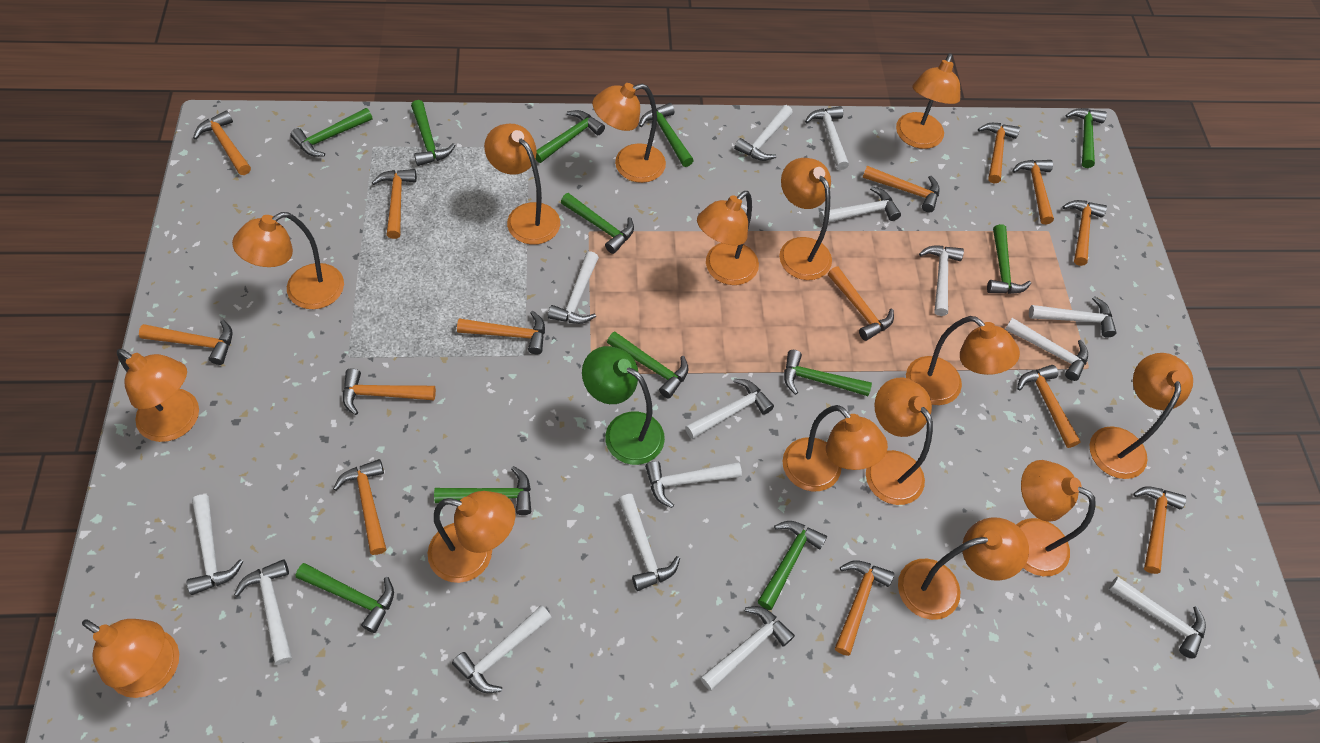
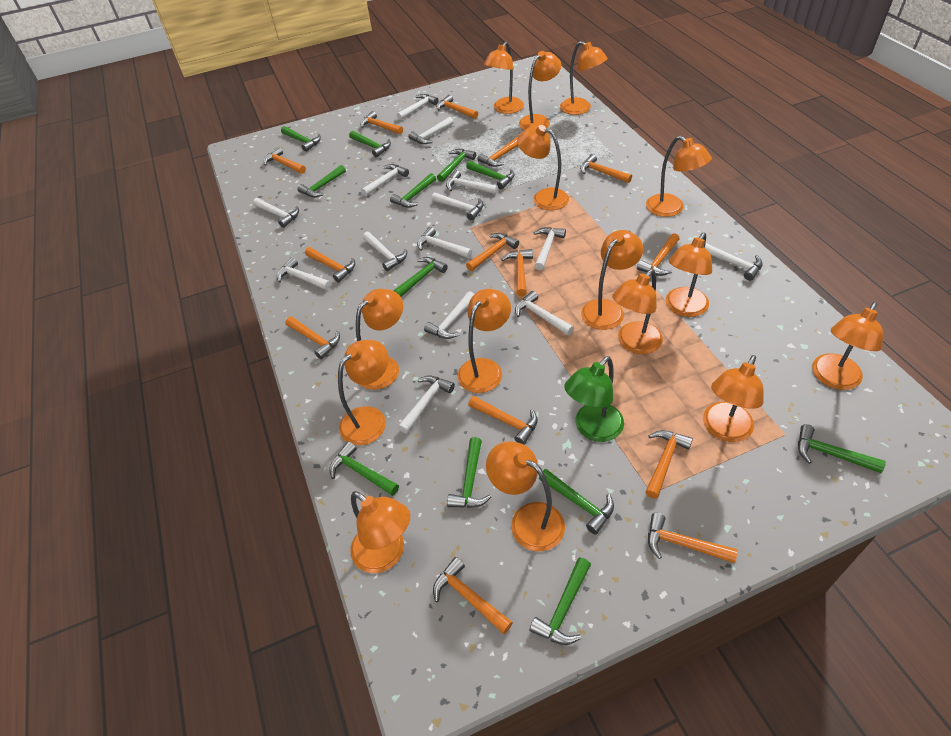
white hammer: 15 -> 14

